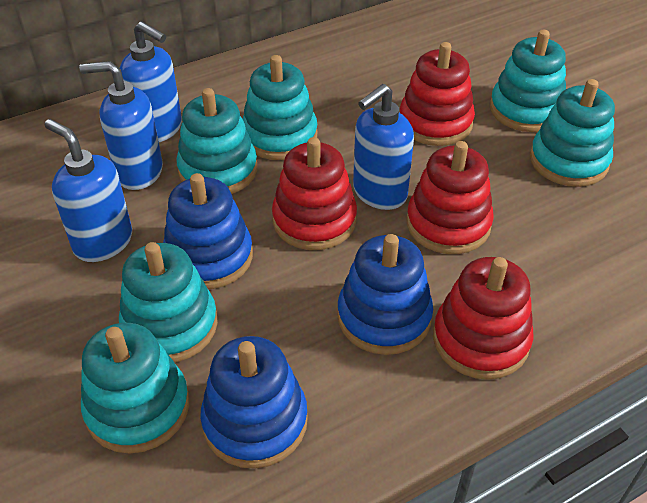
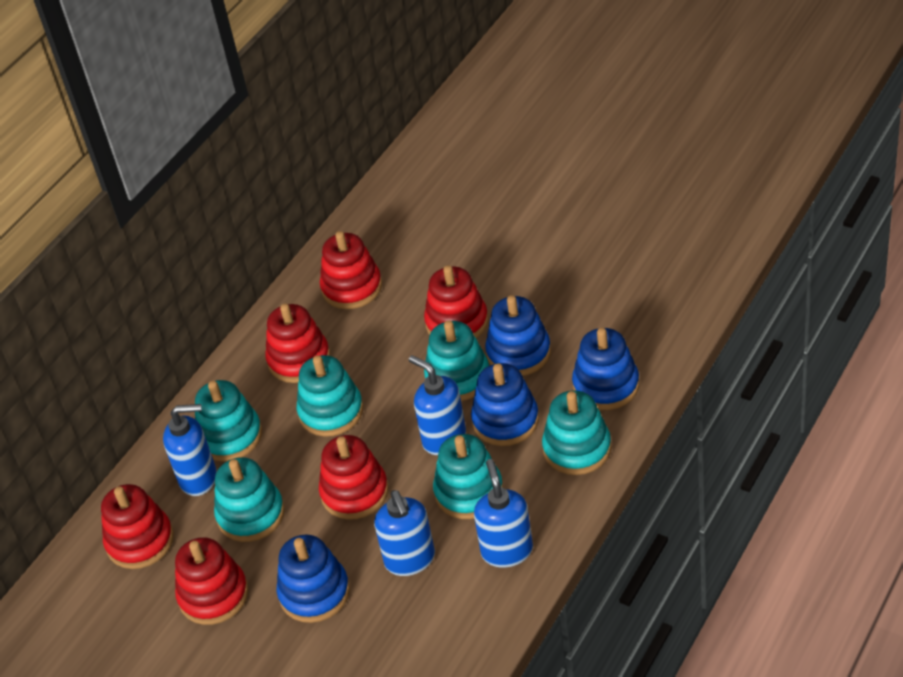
blue stacking toy: 3 -> 4
red stacking toy: 4 -> 6

